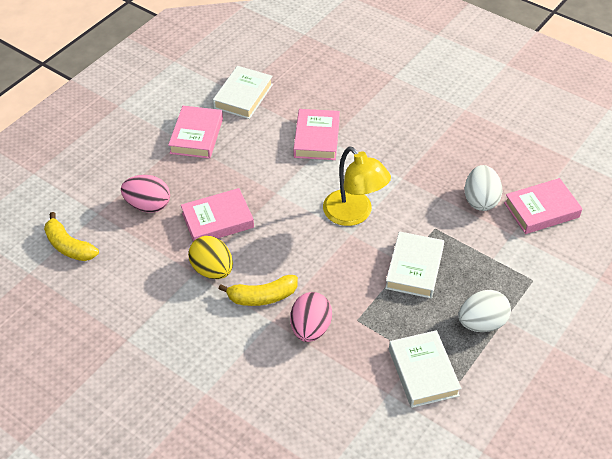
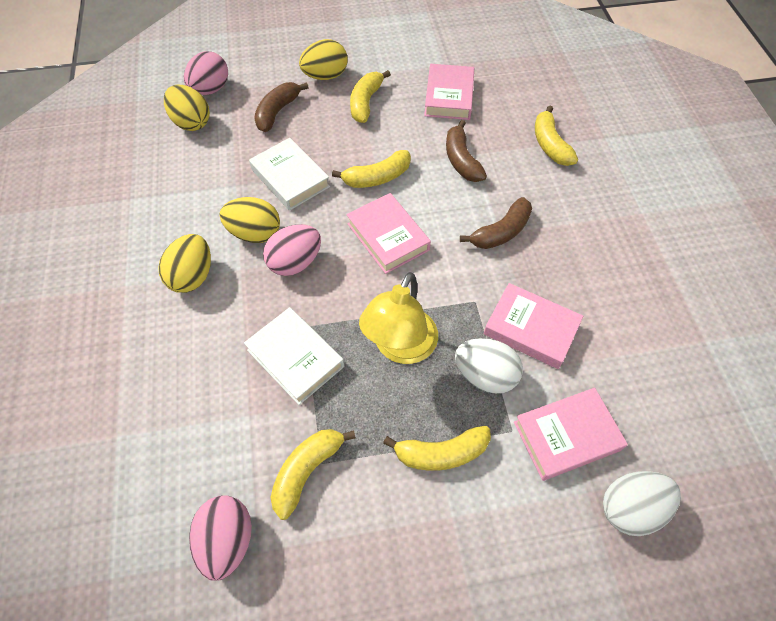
brown banana: 0 -> 3
pink egg: 2 -> 3
white book: 3 -> 2
yellow banana: 2 -> 5
yellow egg: 1 -> 4

